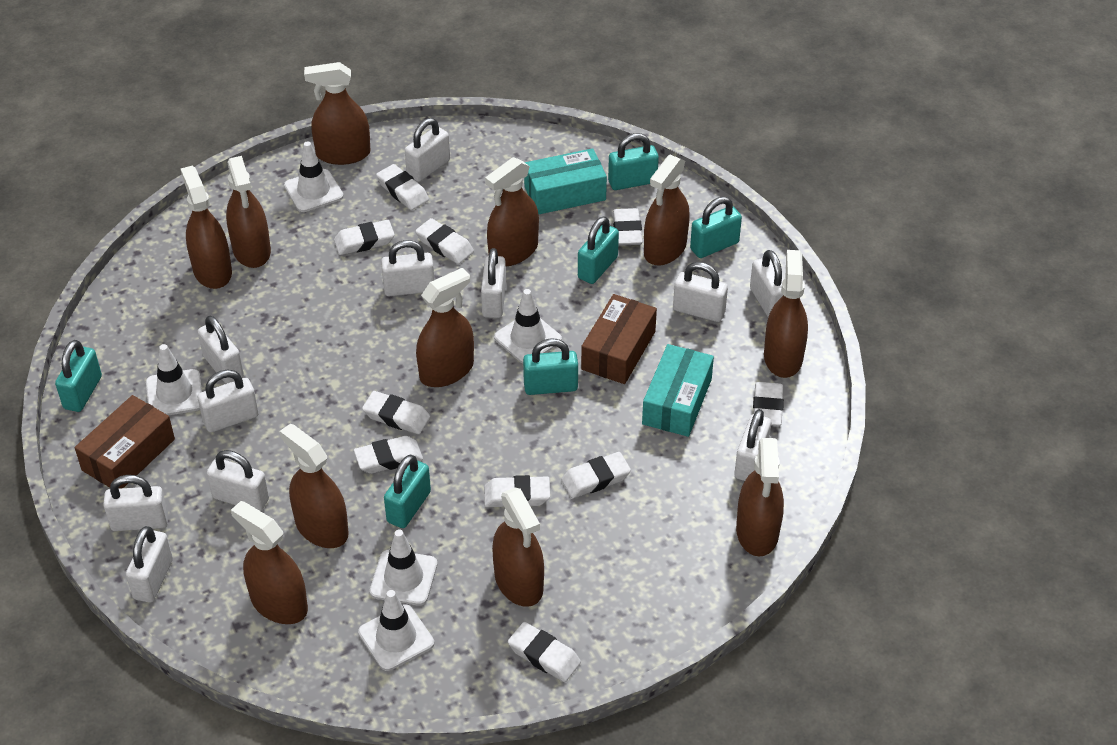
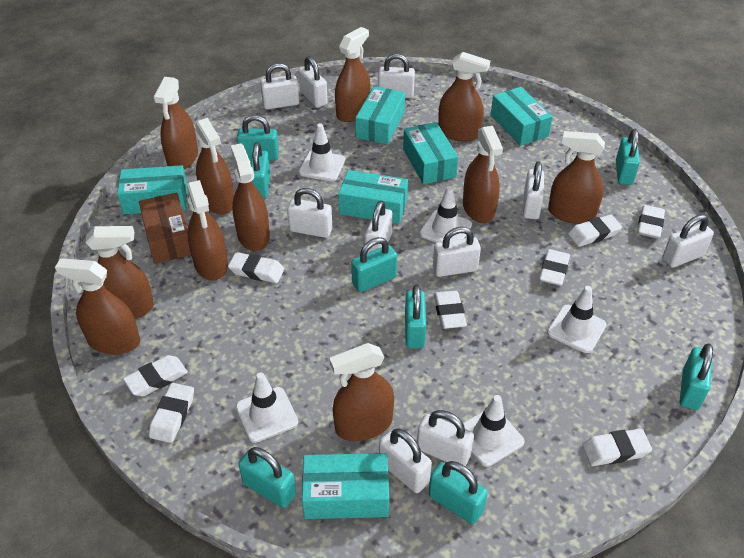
brown box: 2 -> 1
turquoise box: 2 -> 6
turquoise padlock: 6 -> 8
white eraser: 10 -> 8
white padlock: 11 -> 10

